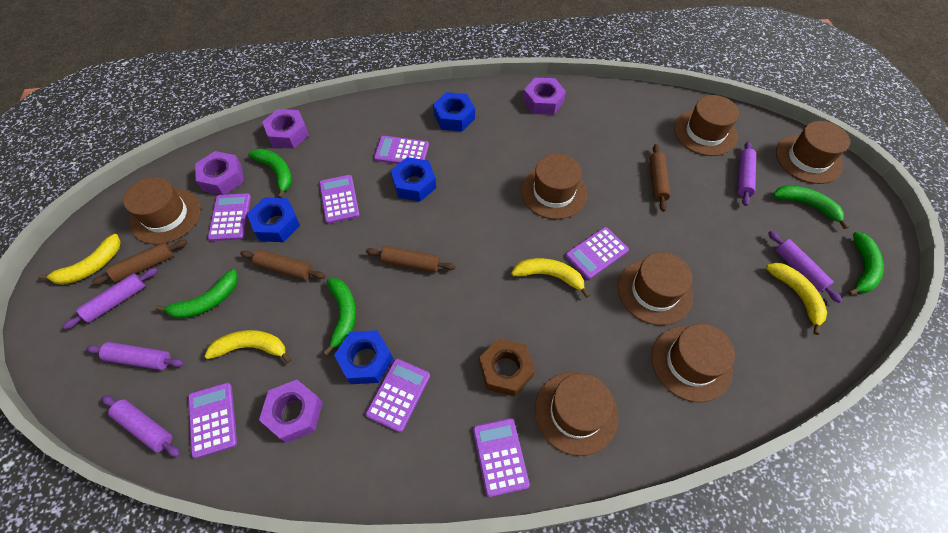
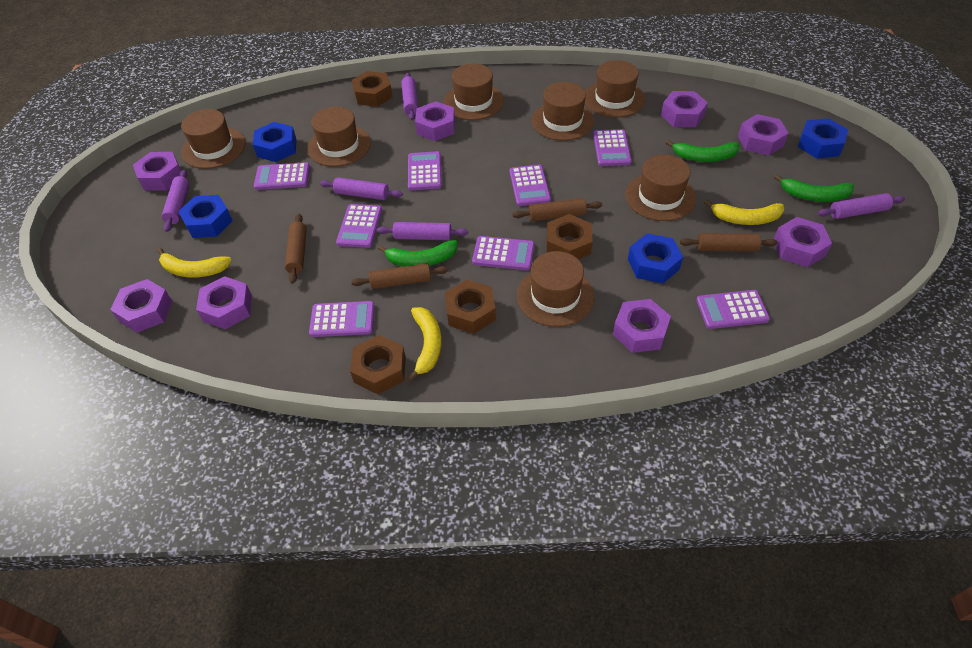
brown nut: 1 -> 4
green banana: 5 -> 3
purple calculator: 7 -> 8
purple nut: 4 -> 8
yellow banana: 4 -> 3

